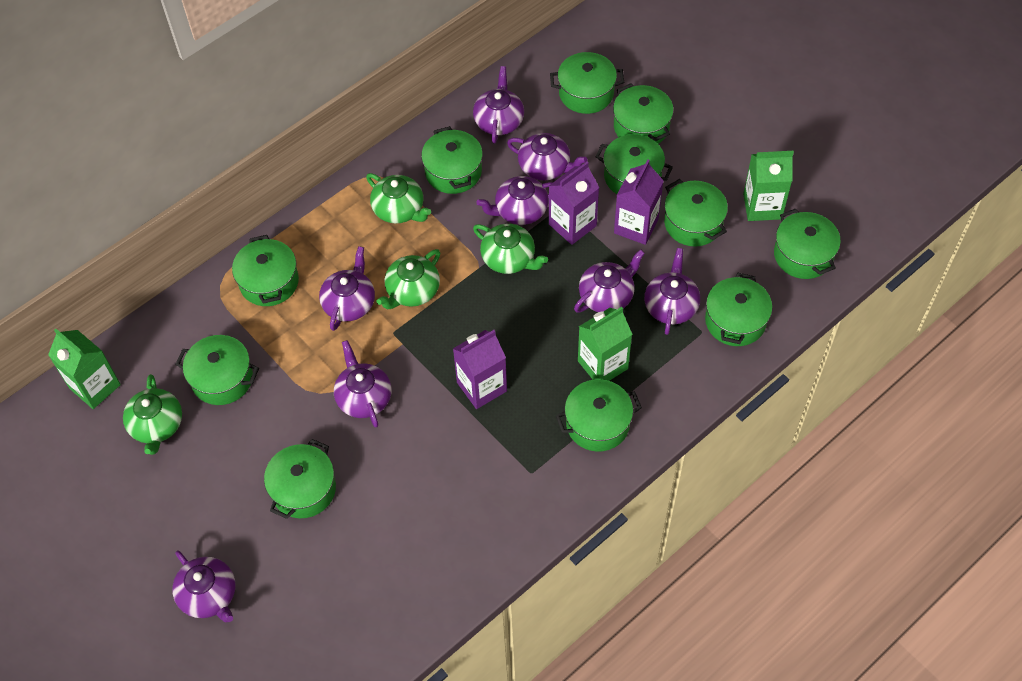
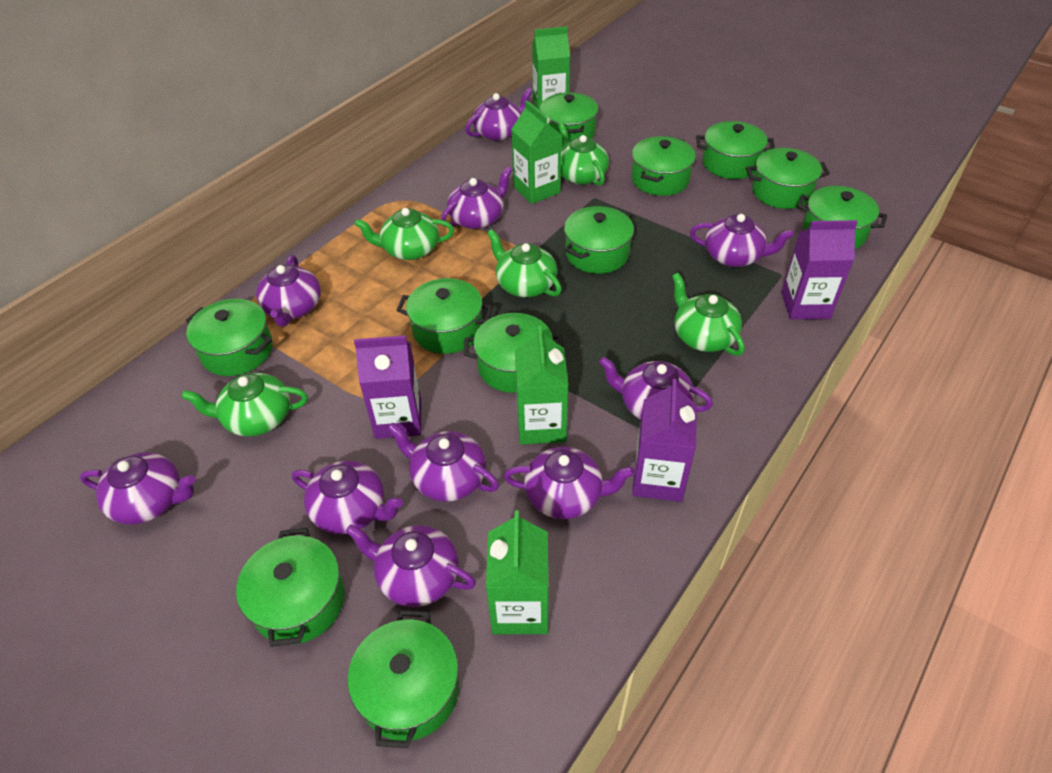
green carton: 3 -> 4
green teapot: 4 -> 5
purple teapot: 8 -> 10

